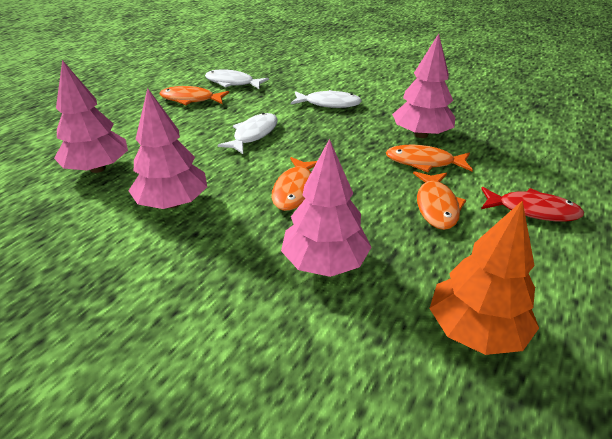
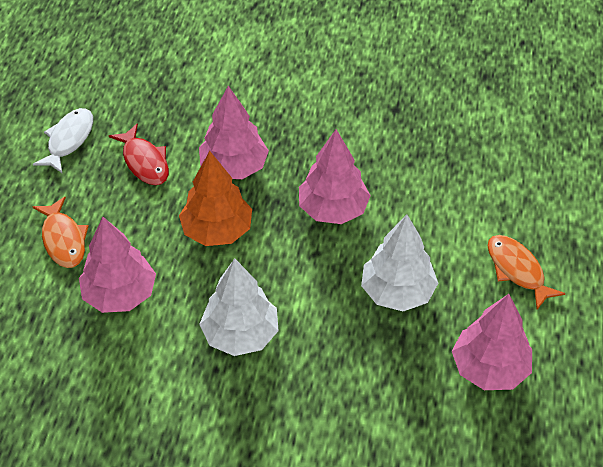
orange fish: 4 -> 2
white fish: 3 -> 1
white tree: 0 -> 2

